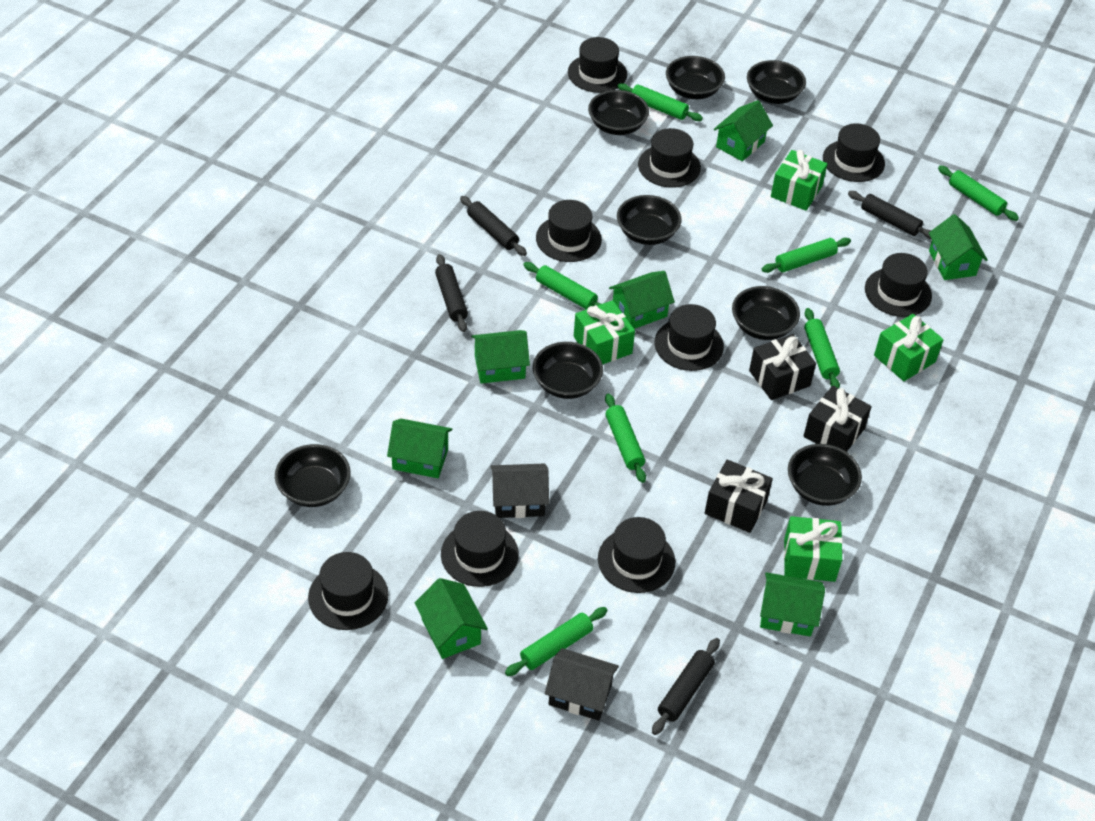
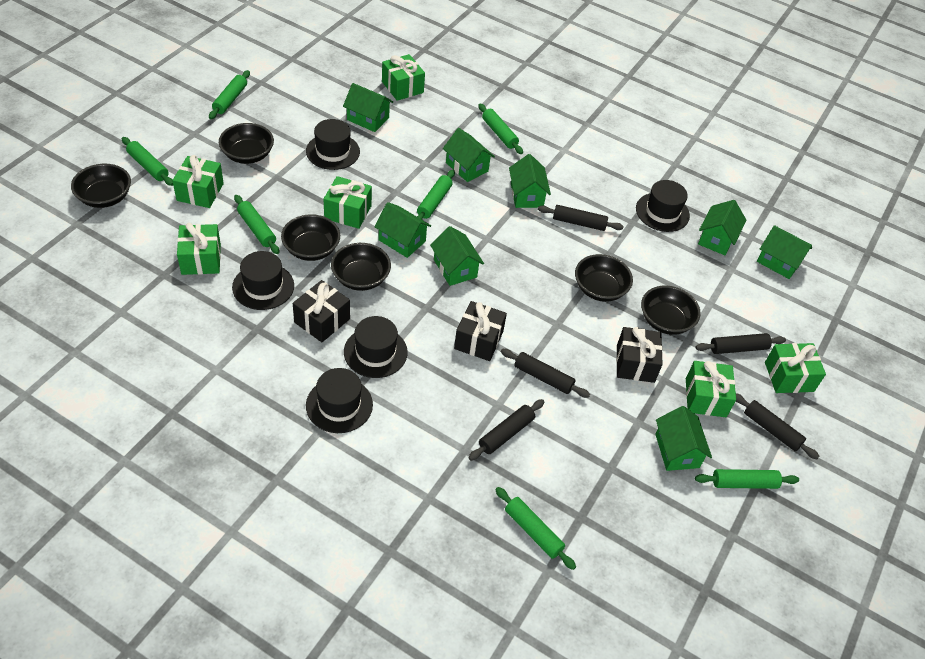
black bowl: 8 -> 6
black hat: 9 -> 5
black house: 2 -> 0
black rolling pin: 4 -> 5
green gift: 4 -> 6
green house: 7 -> 8

